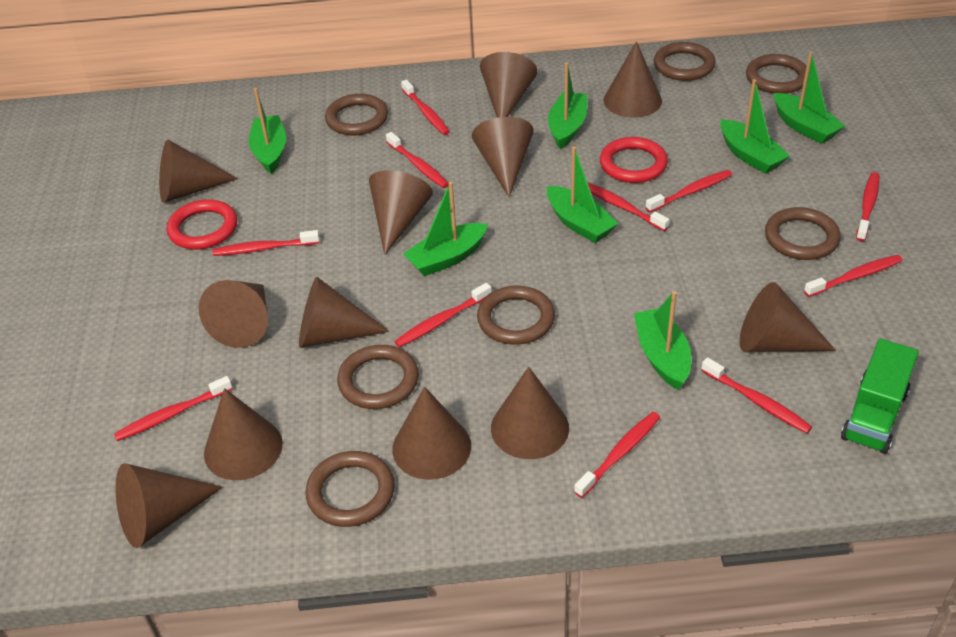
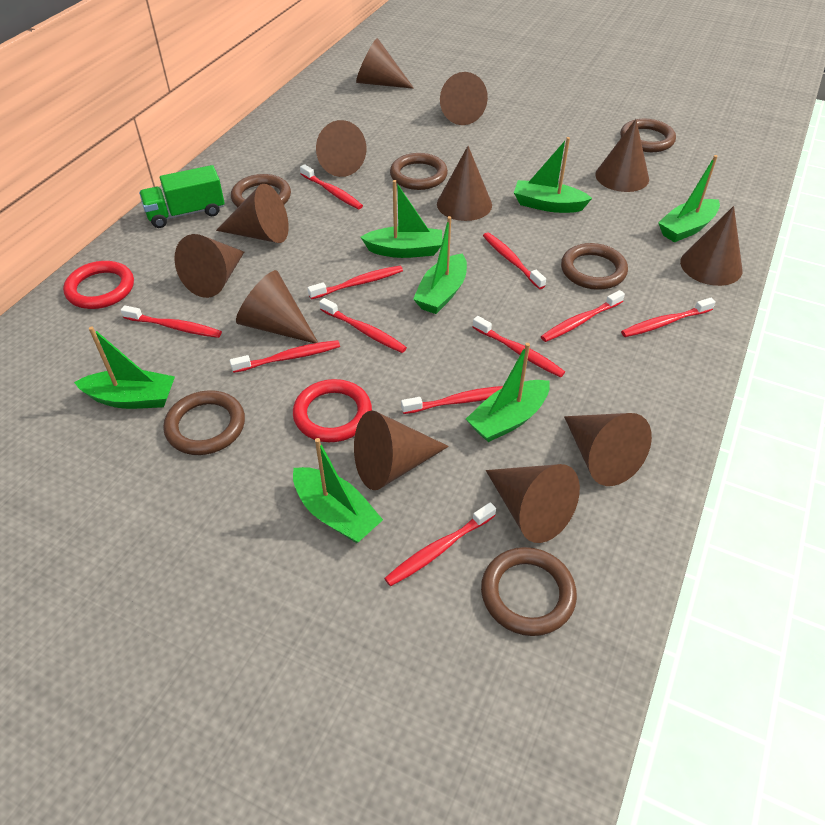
brown ring: 7 -> 6

